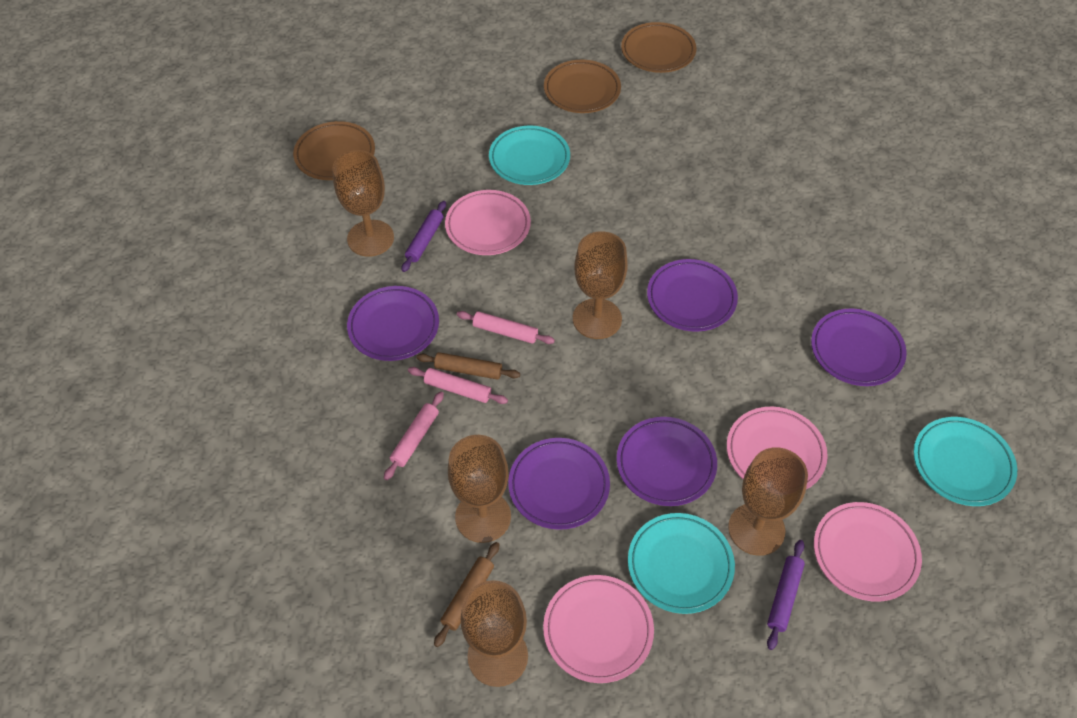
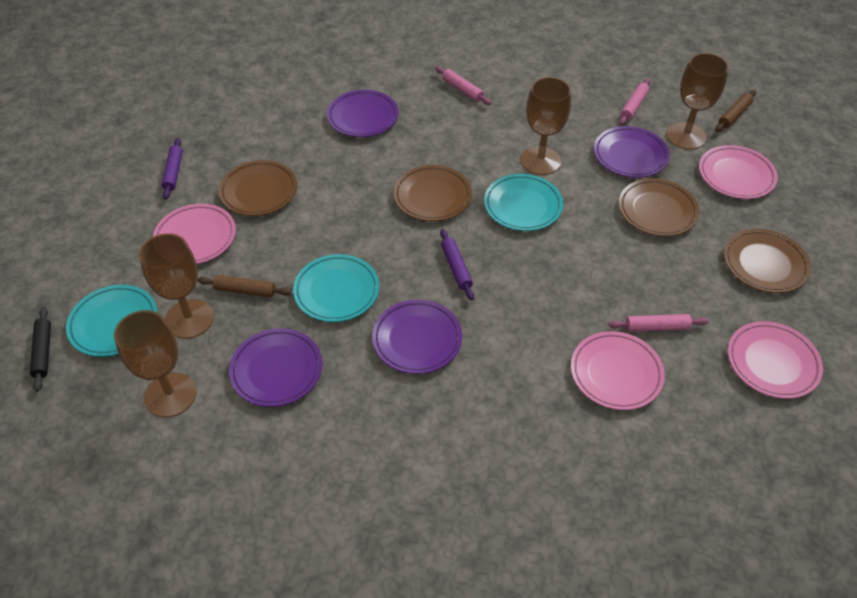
black rolling pin: 0 -> 1
brown goblet: 5 -> 4
brown plate: 3 -> 4
purple plate: 5 -> 4

